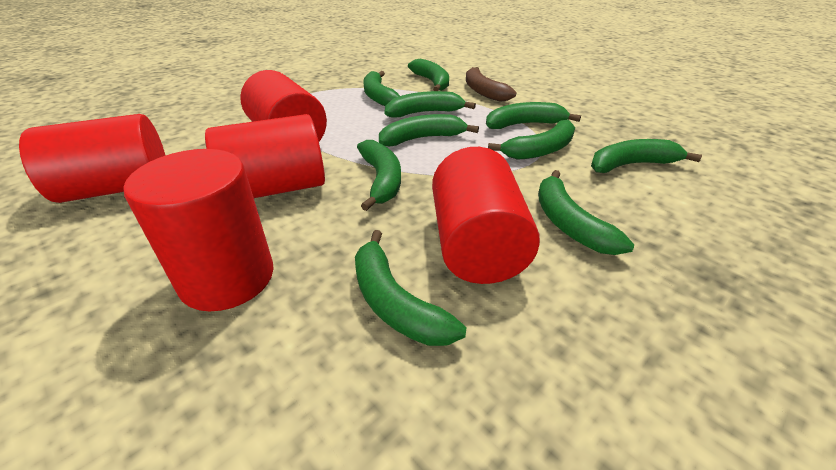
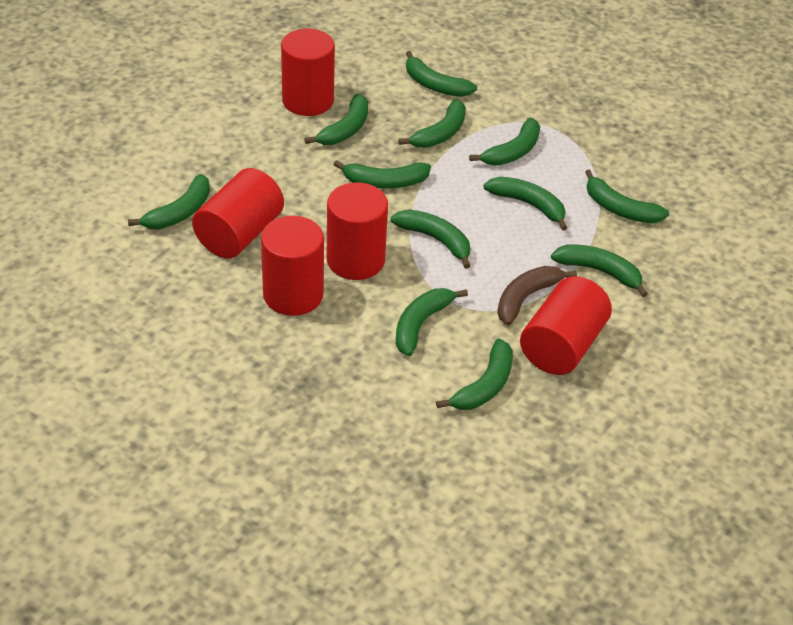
green banana: 10 -> 12

